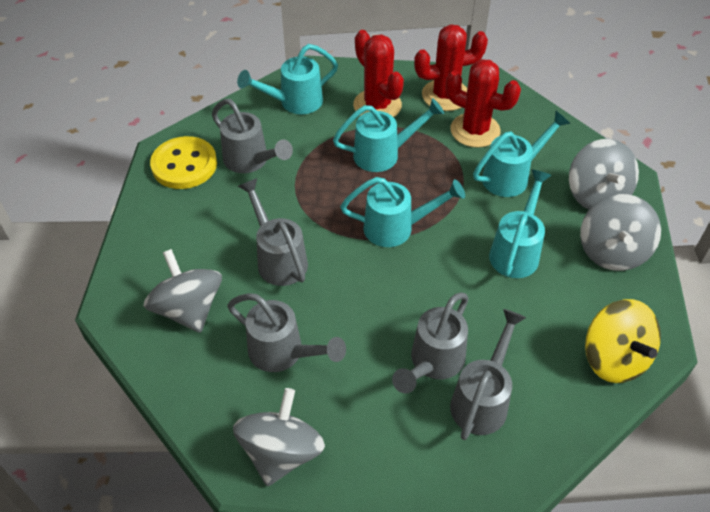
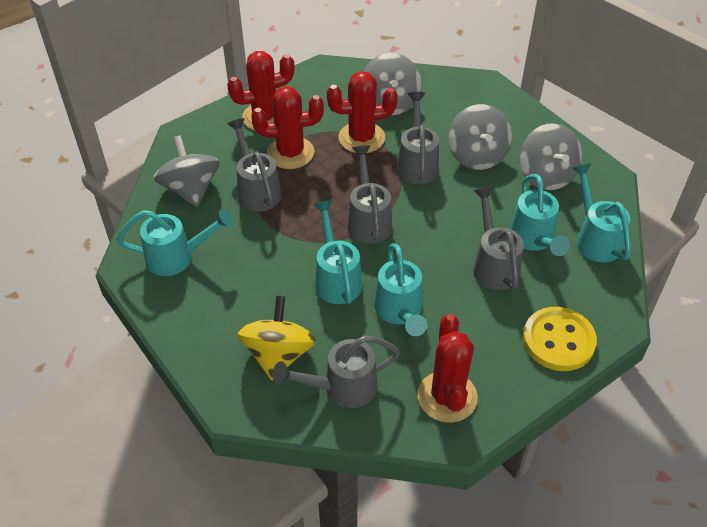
red cactus: 3 -> 4

